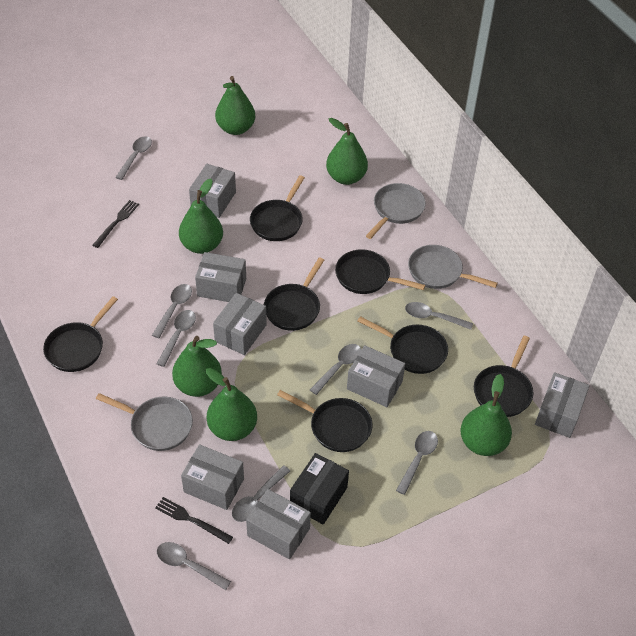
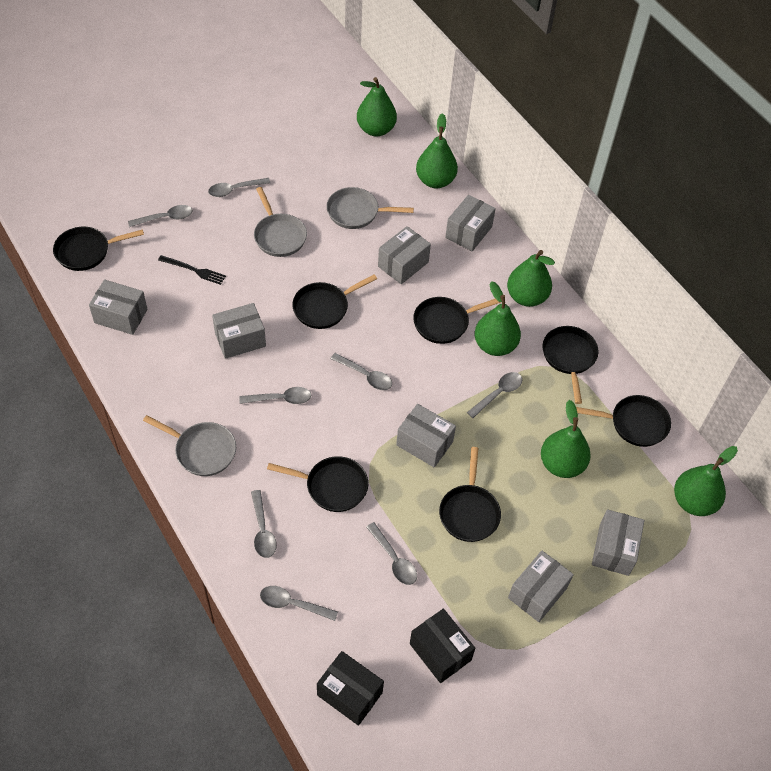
black box: 1 -> 2
black fork: 2 -> 1

